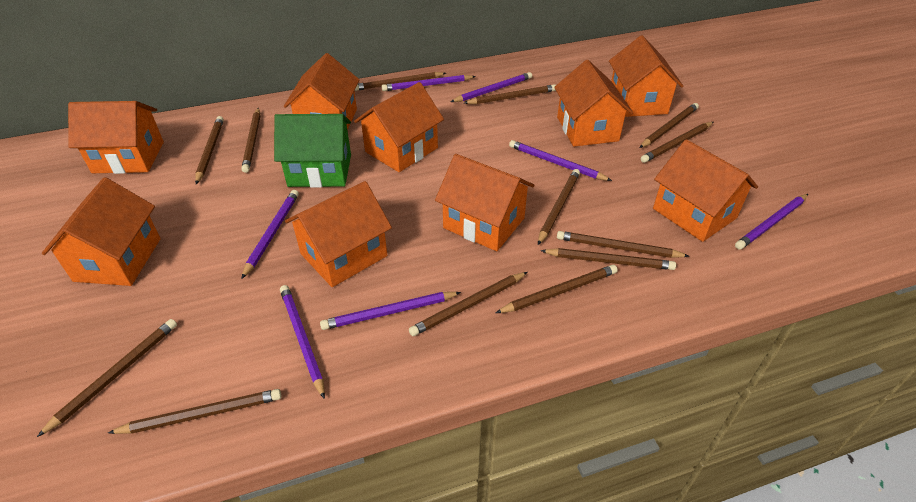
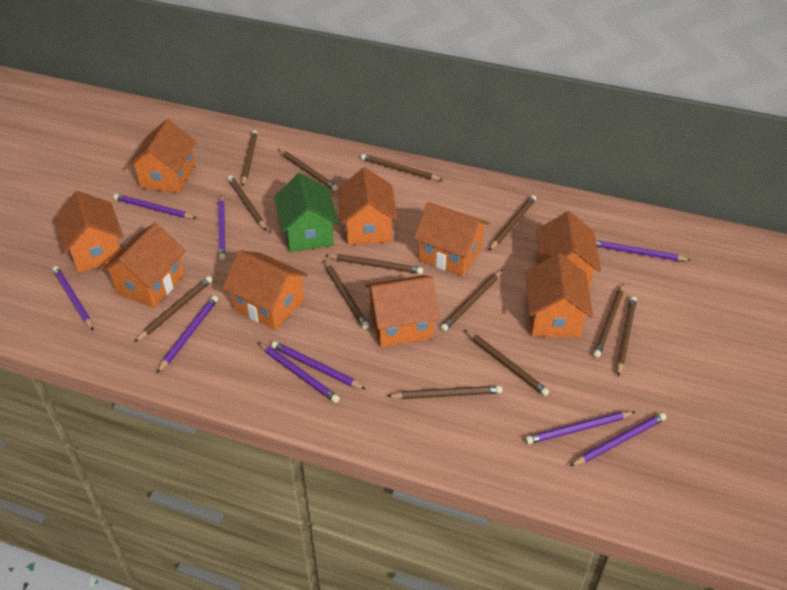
purple pencil: 7 -> 9

